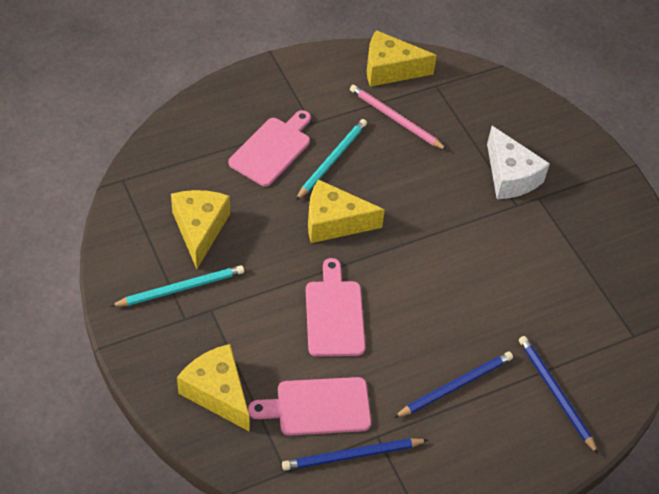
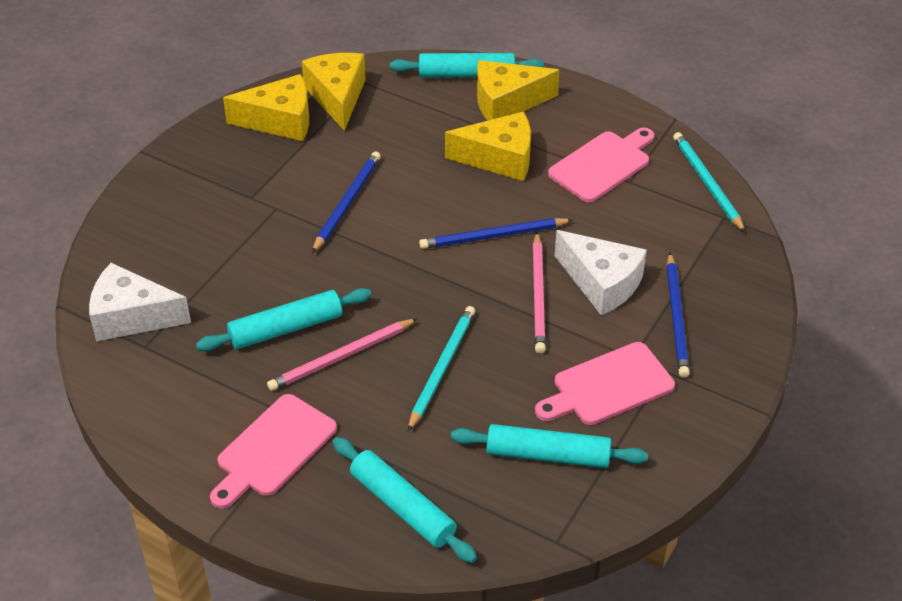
pink pencil: 1 -> 2
turquoise rolling pin: 0 -> 4
white cheese: 1 -> 2

